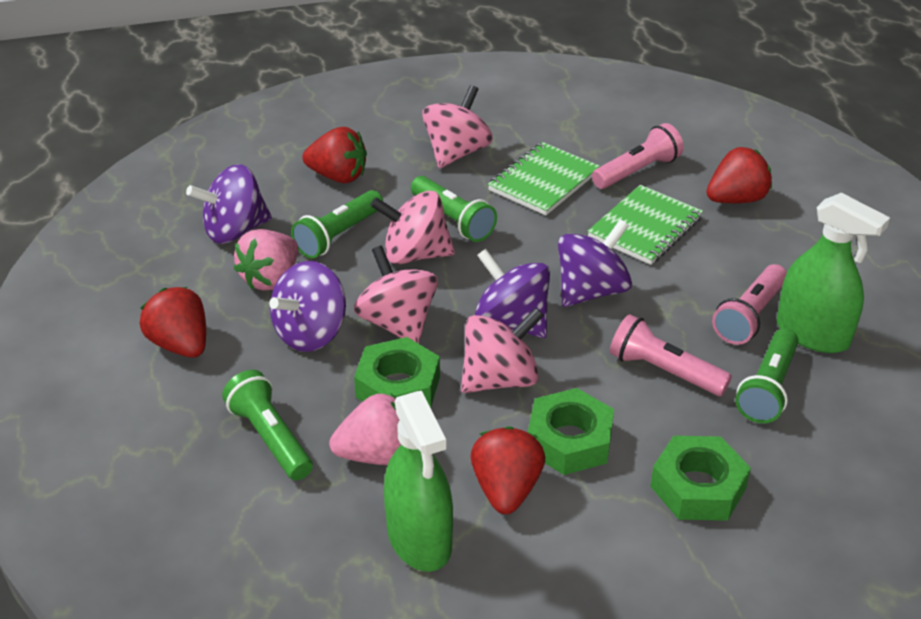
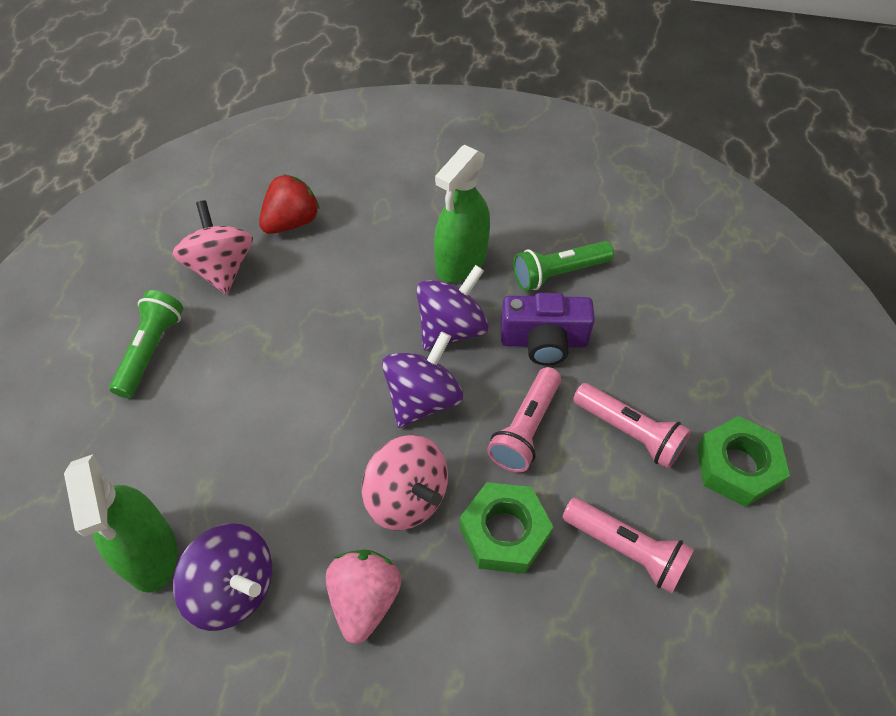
green flashlight: 4 -> 2
green notebook: 2 -> 0
green nut: 3 -> 2
pink spinning top: 4 -> 2
pink strawberry: 2 -> 1
purple camera: 0 -> 1
purple spinning top: 4 -> 3
red strawberry: 4 -> 1

